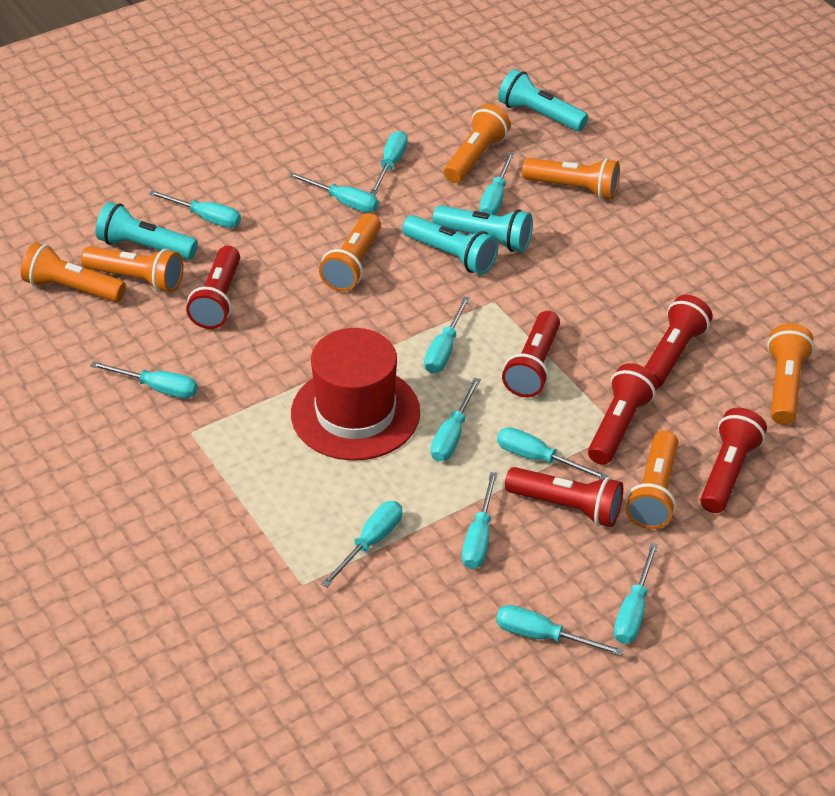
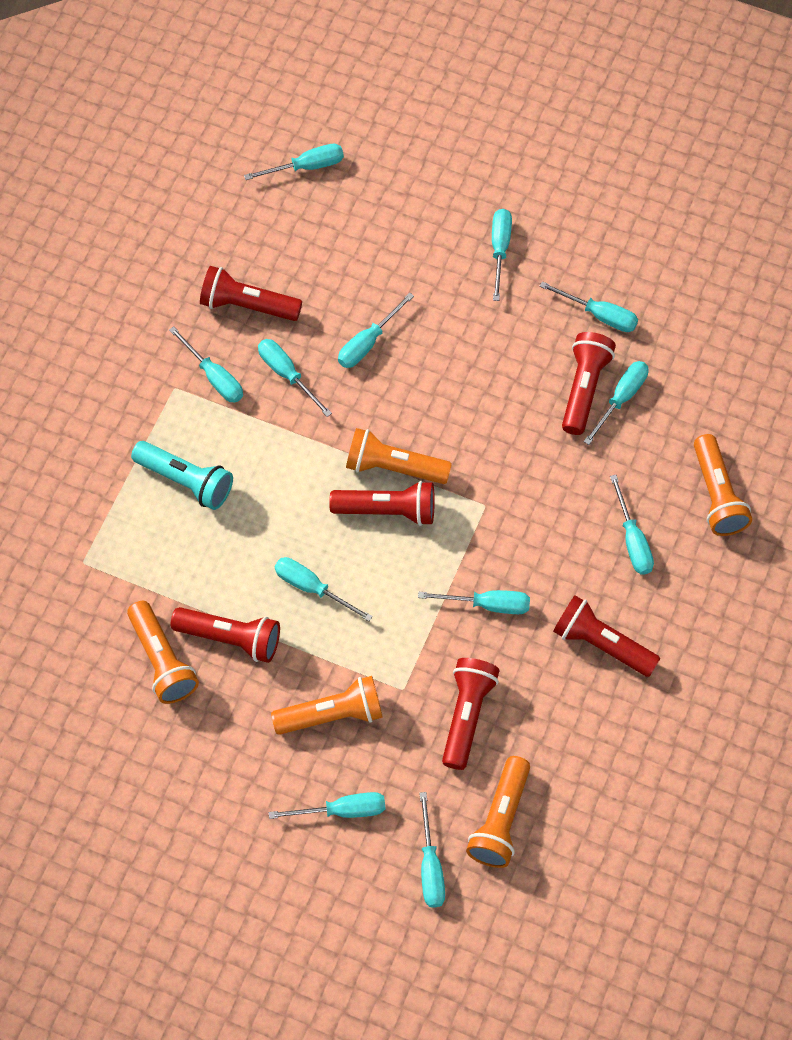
orange flashlight: 7 -> 5
red hat: 1 -> 0
turquoise flashlight: 4 -> 1

